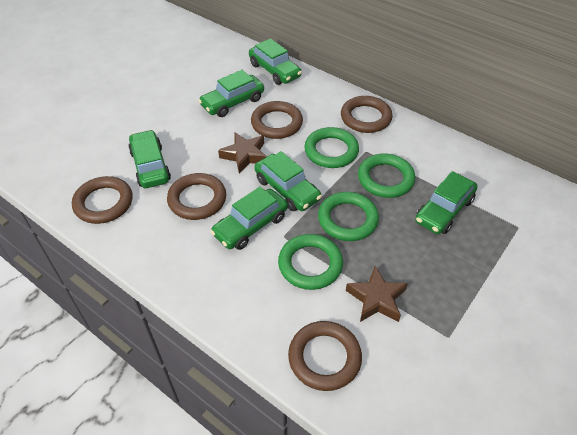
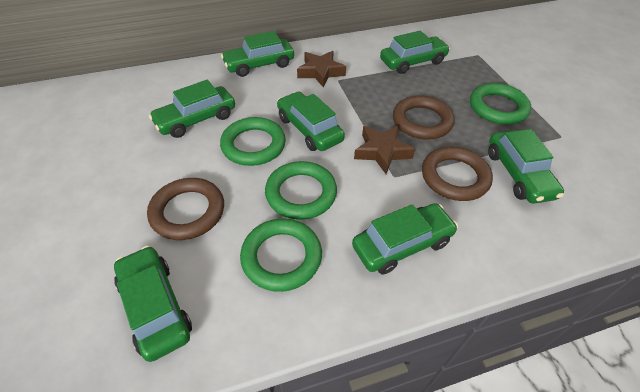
brown ring: 5 -> 3
green car: 6 -> 7

